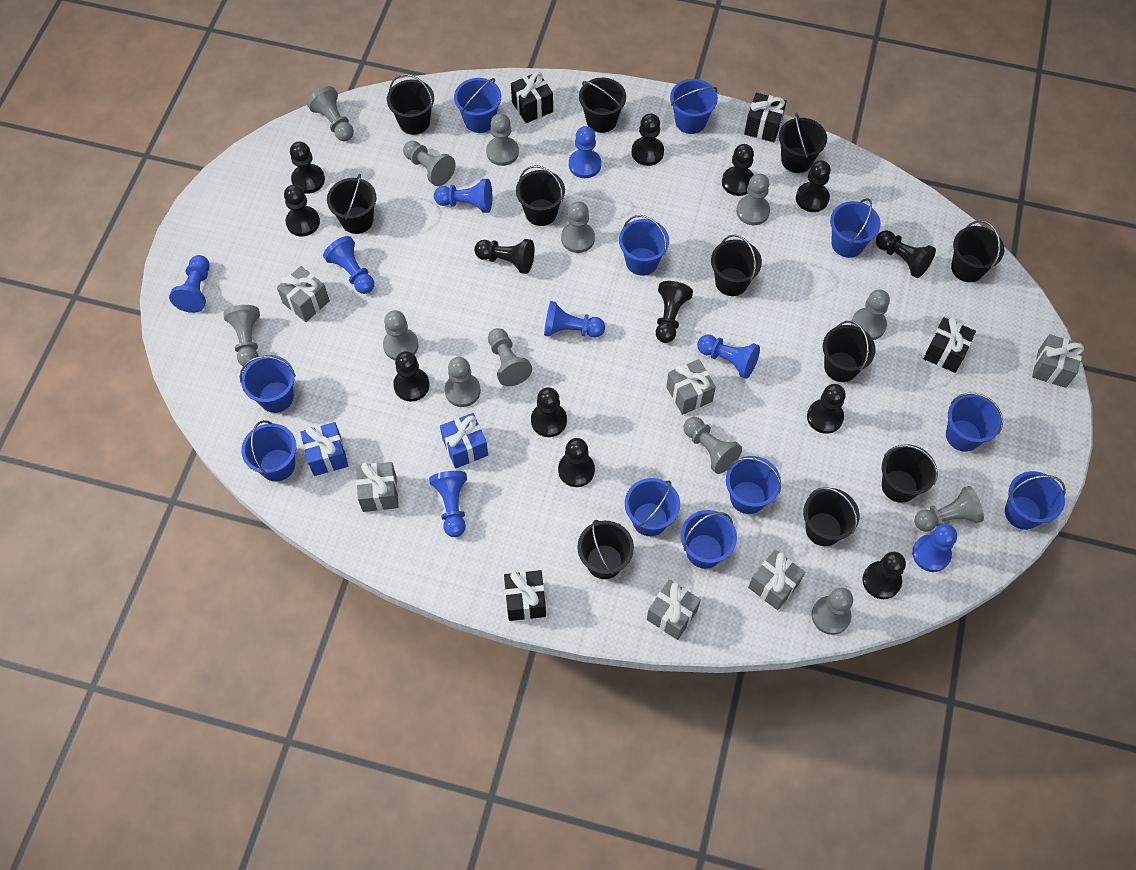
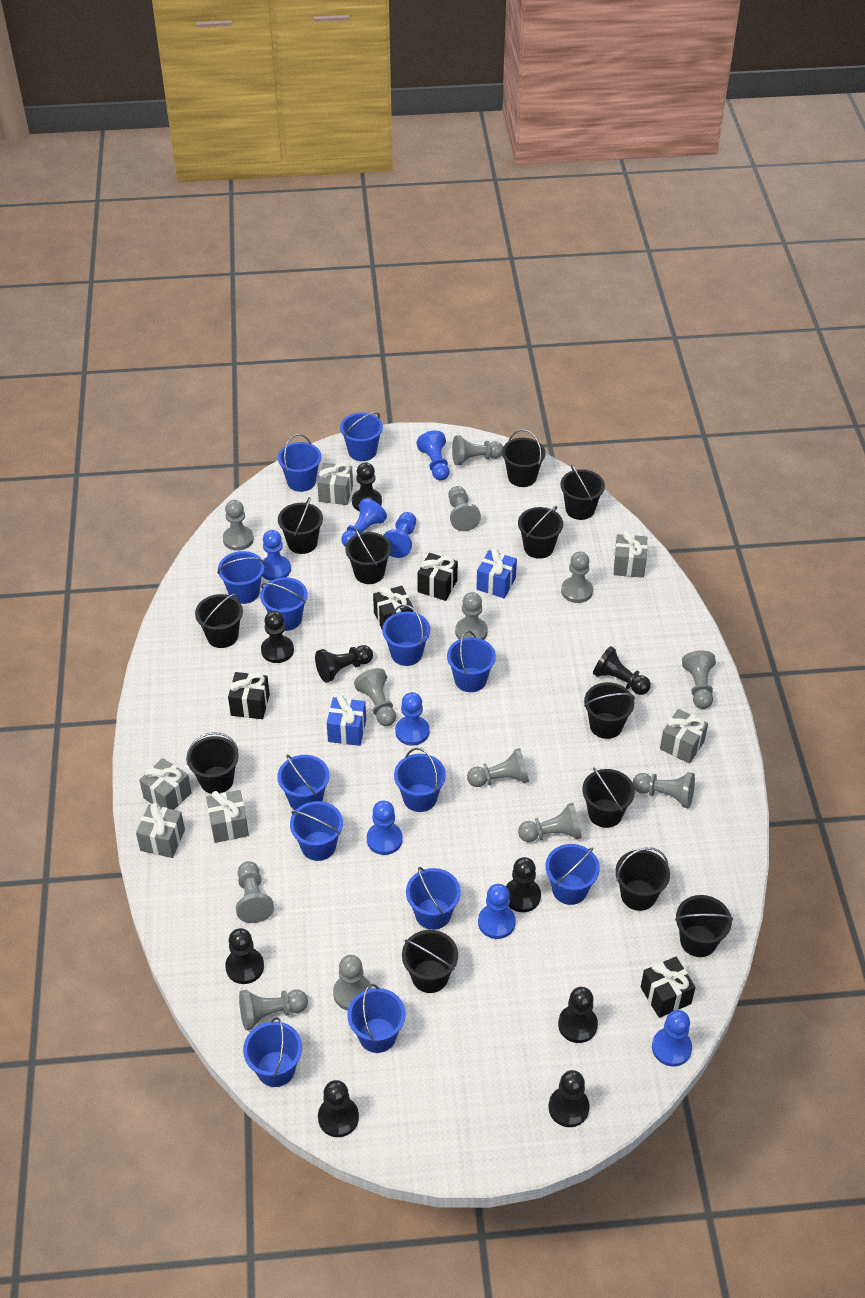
black bucket: 11 -> 12
black pawn: 13 -> 9
blue bucket: 11 -> 13

